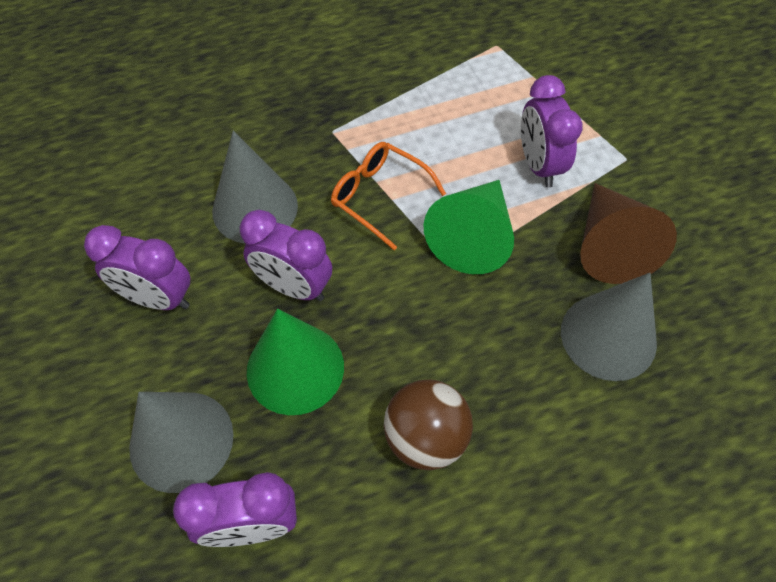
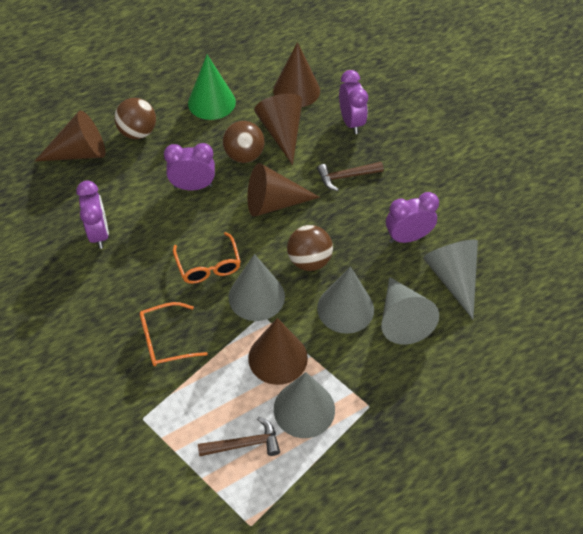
brown ball: 1 -> 3
brown cone: 1 -> 5
brown hammer: 0 -> 2
green cone: 2 -> 1
grey cone: 3 -> 5
orange glasses: 1 -> 2

